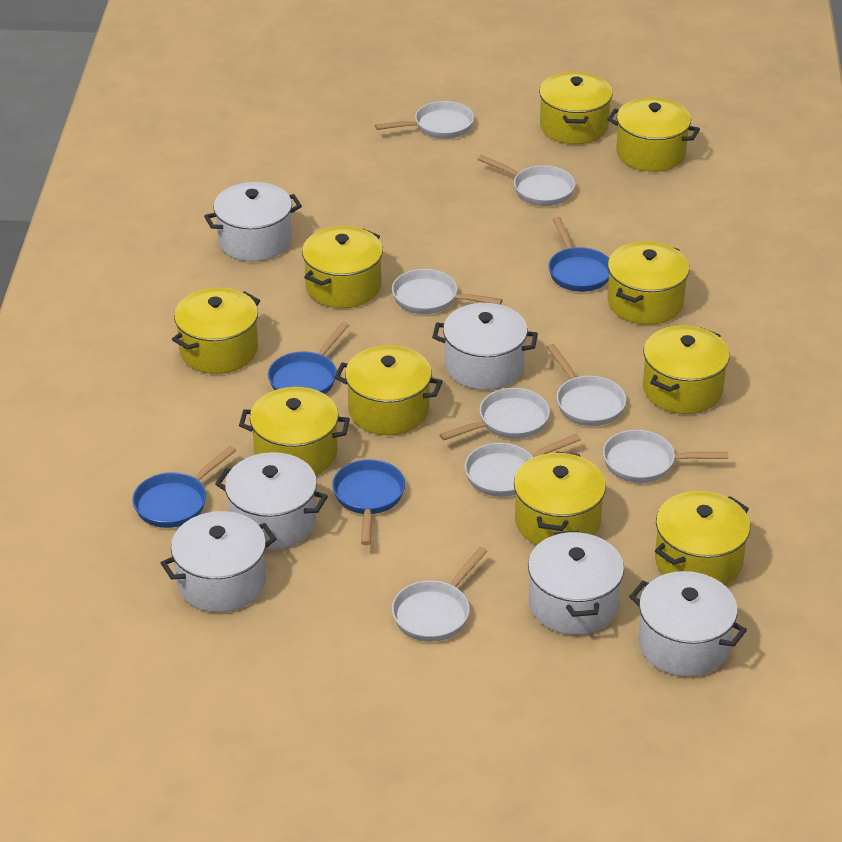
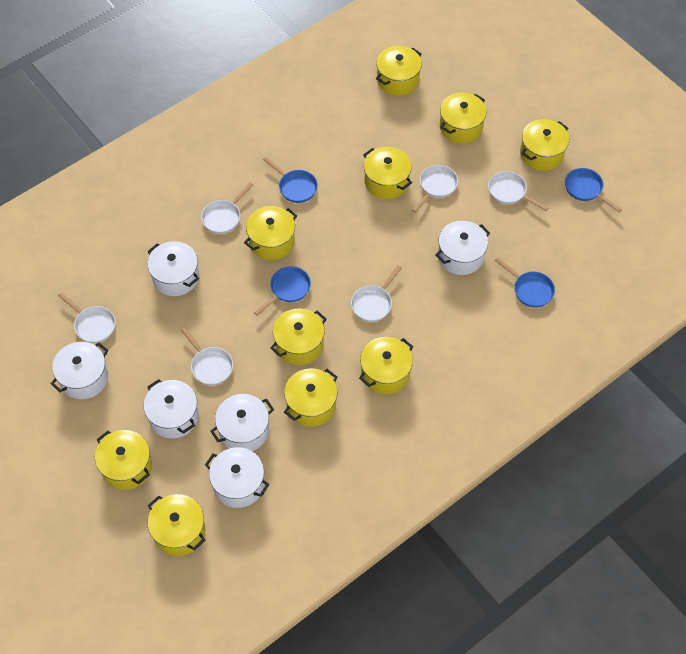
white pan: 8 -> 6

